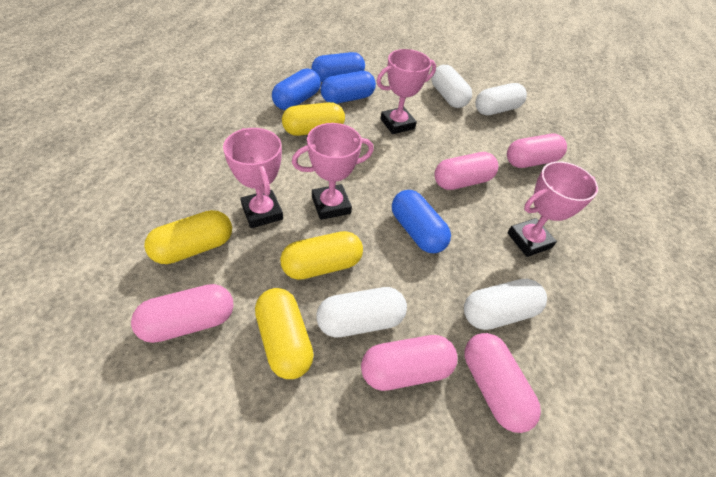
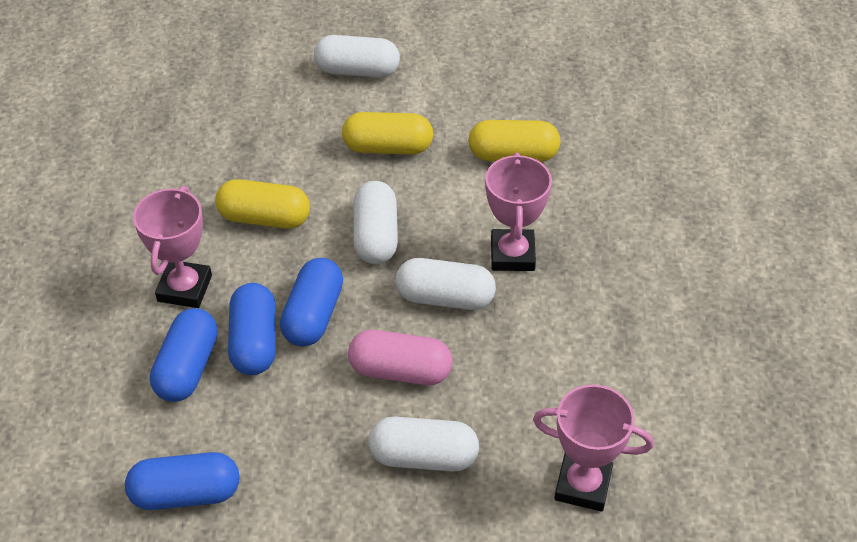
pink capsule: 5 -> 1
pink trophy: 4 -> 3
yellow capsule: 4 -> 3

